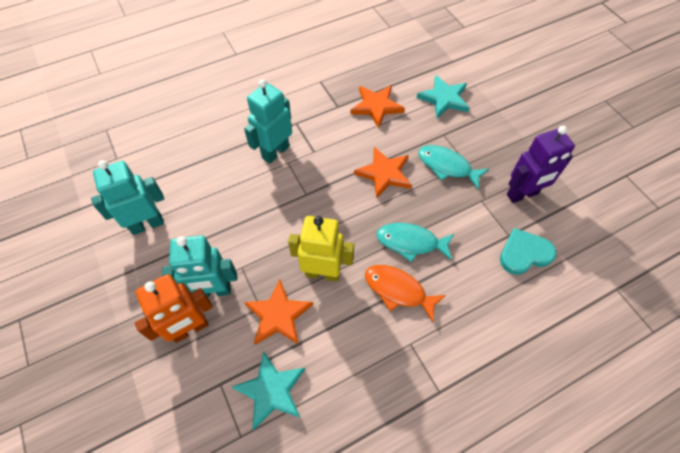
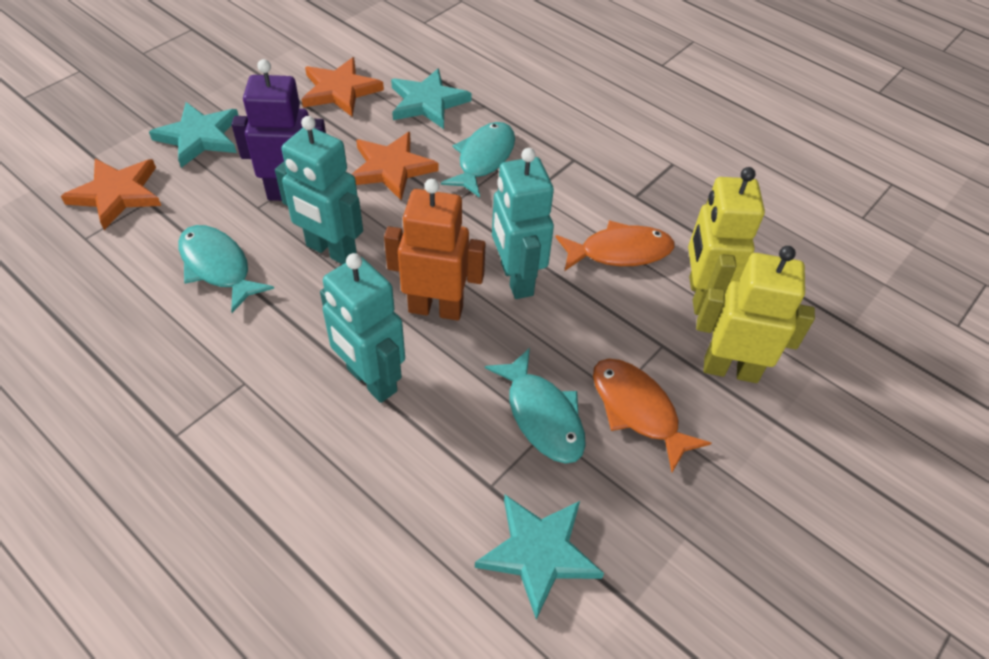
orange fish: 1 -> 2
turquoise fish: 2 -> 3
turquoise heart: 1 -> 0
turquoise star: 2 -> 3
yellow robot: 1 -> 2

